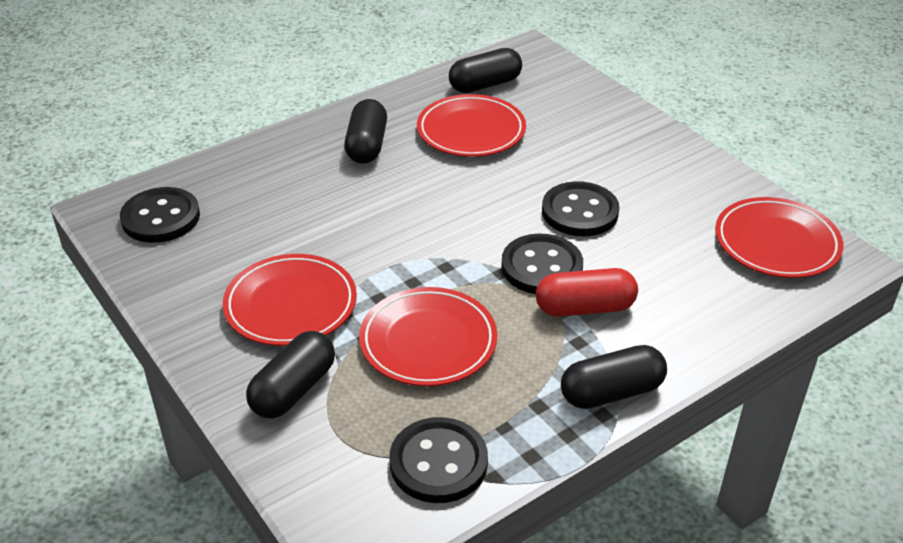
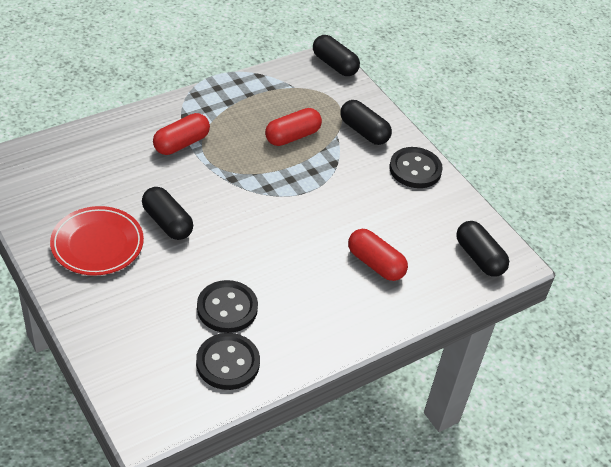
black button: 4 -> 3
red capsule: 1 -> 3
red plate: 4 -> 1

